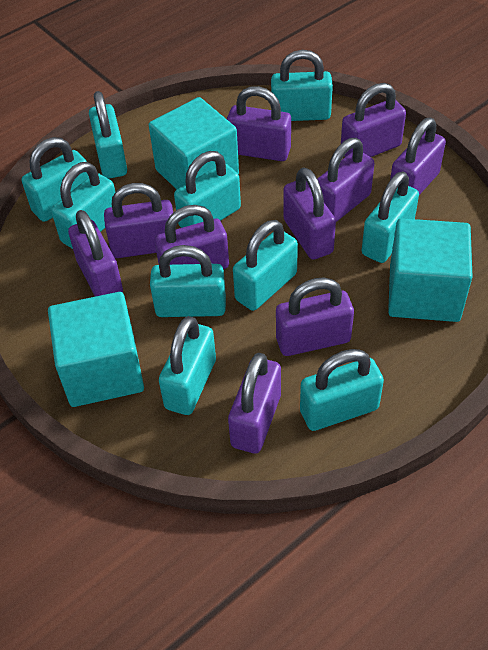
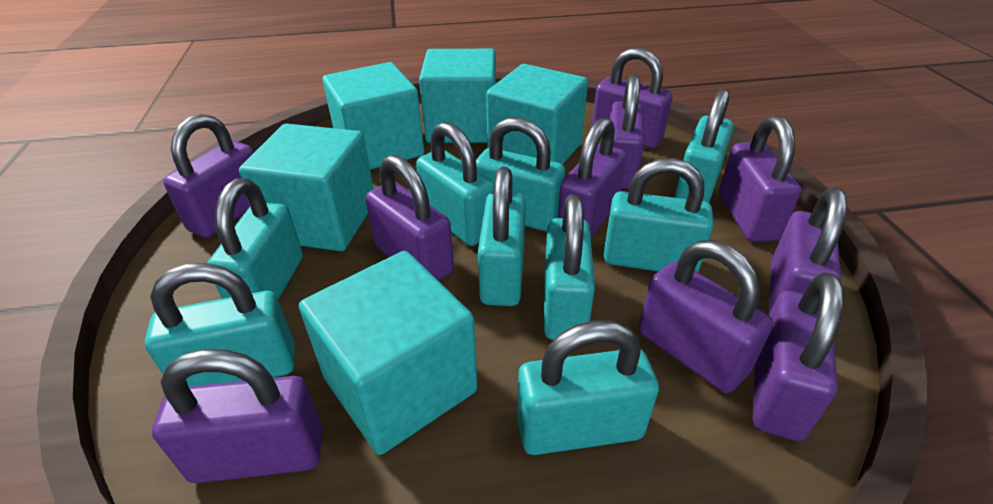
turquoise cube: 3 -> 5
turquoise padlock: 10 -> 9

